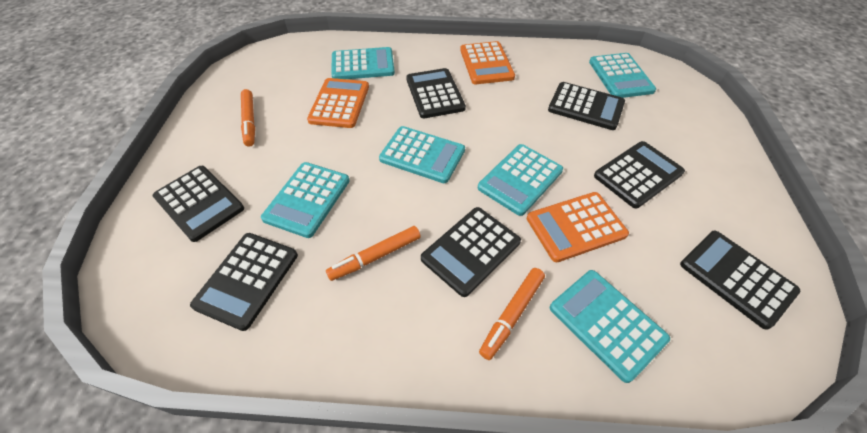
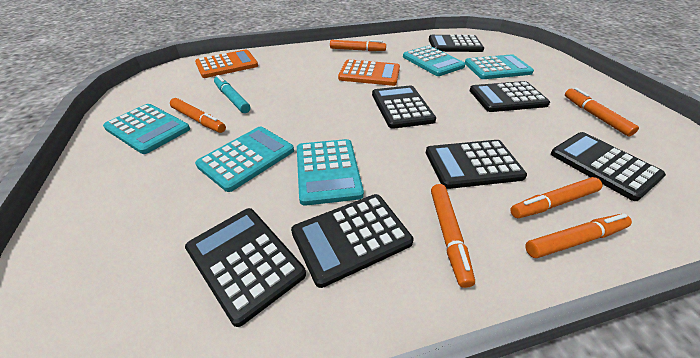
orange calculator: 3 -> 2
orange marker: 3 -> 6
turquoise calculator: 6 -> 5
turquoise marker: 0 -> 1

